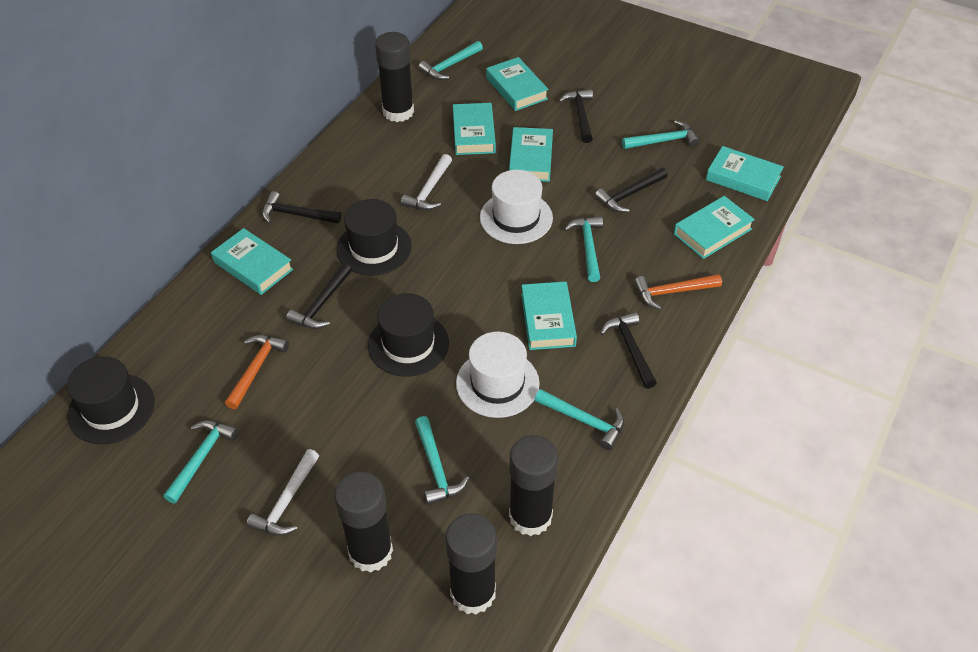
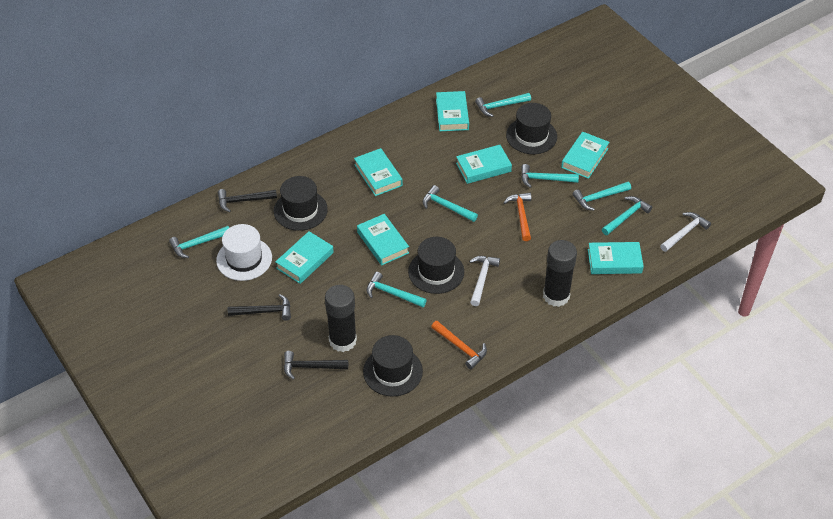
black glue stick: 4 -> 2
black hammer: 5 -> 3
black hat: 3 -> 4
turquoise hammer: 6 -> 7
white hat: 2 -> 1

